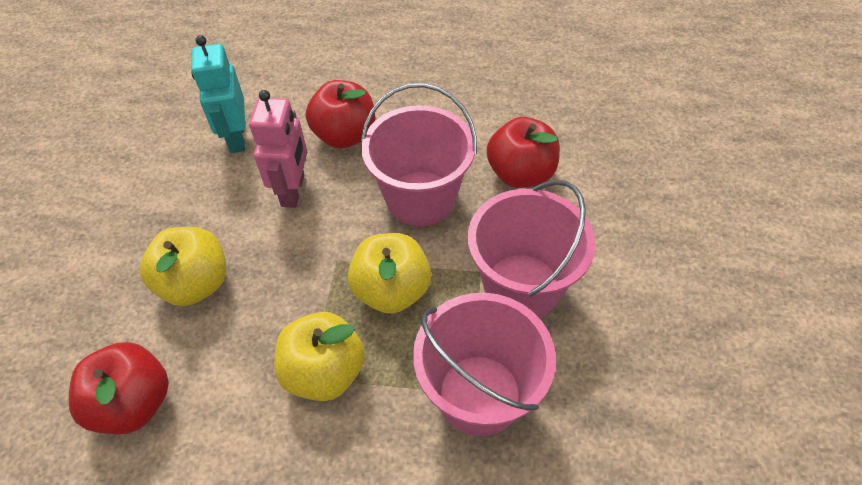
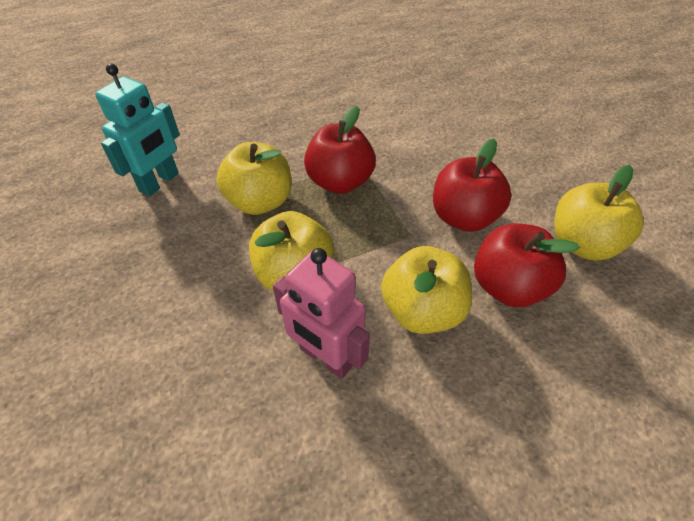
pink bucket: 3 -> 0
yellow apple: 3 -> 4

